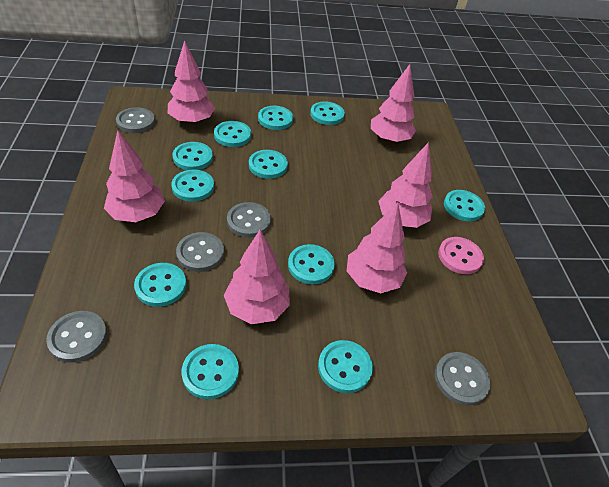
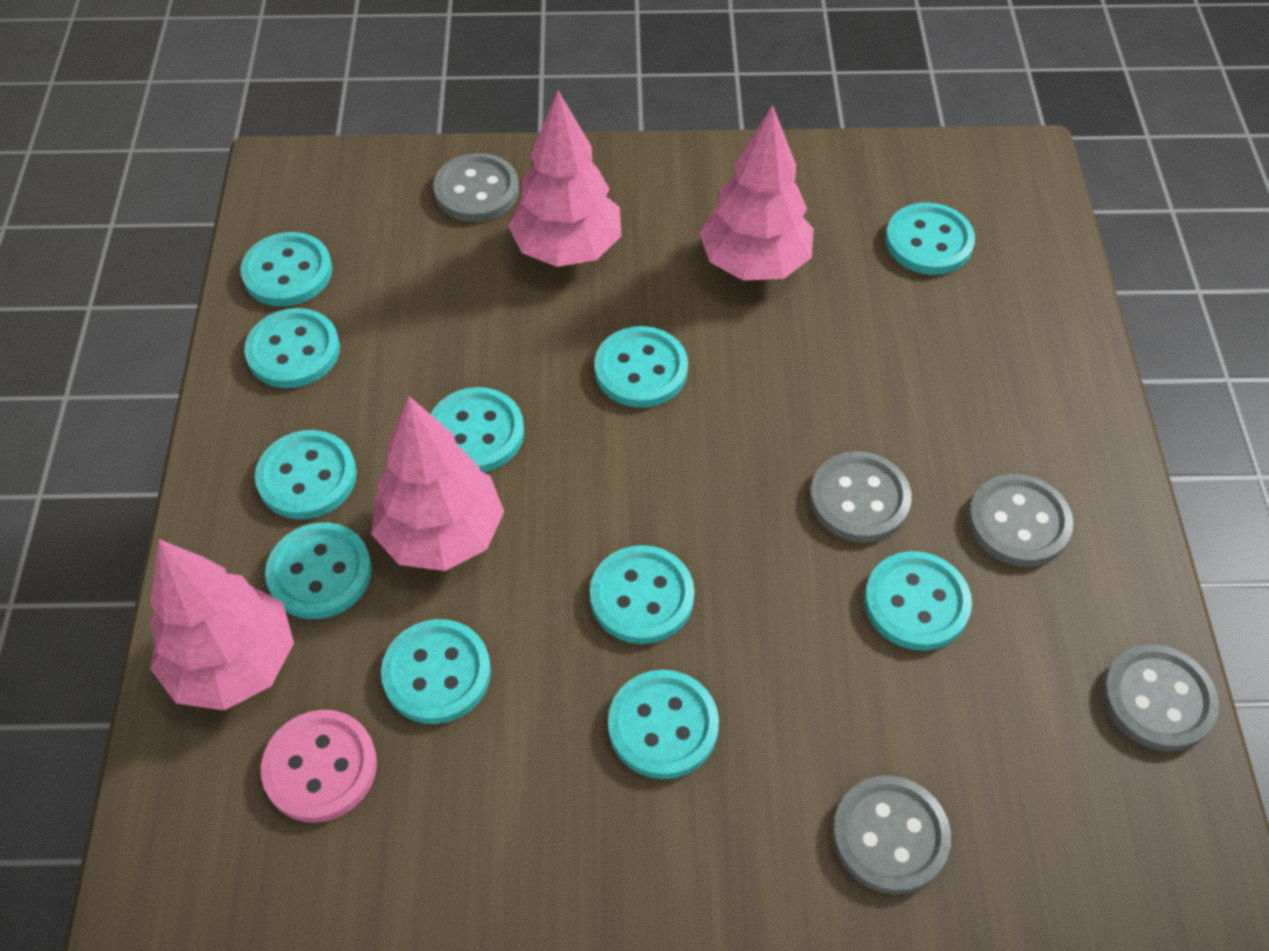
pink tree: 6 -> 4

